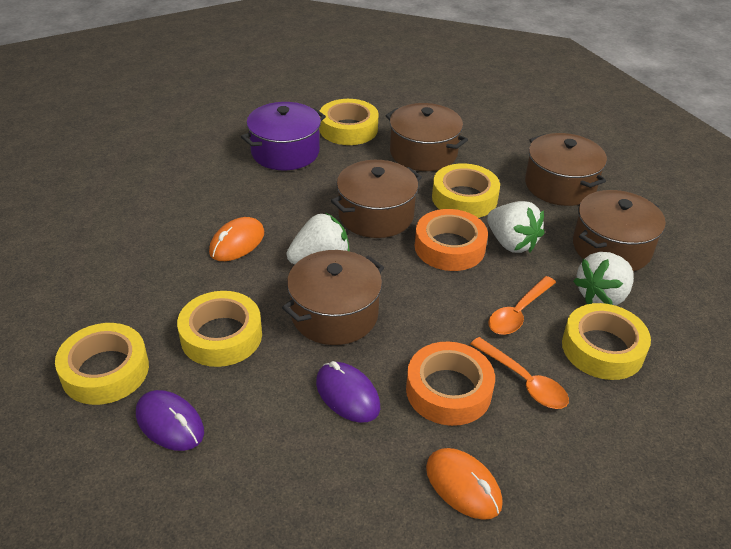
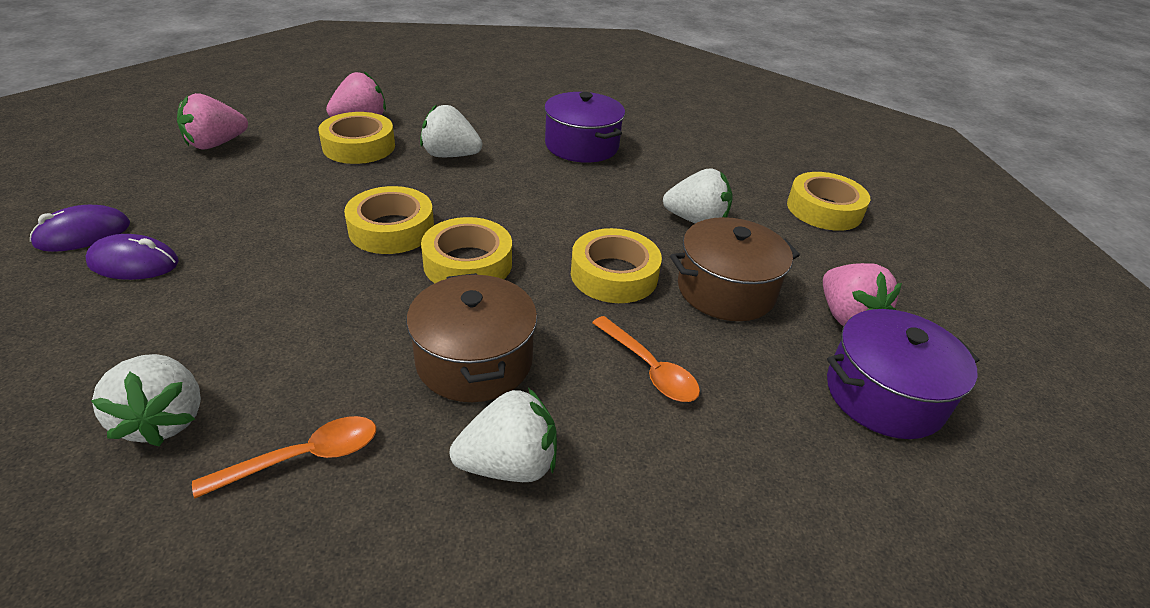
brown pot: 5 -> 2
orange mouse: 2 -> 0
orange tape: 2 -> 0
pink strawberry: 0 -> 3
purple pot: 1 -> 2
white strawberry: 3 -> 4

